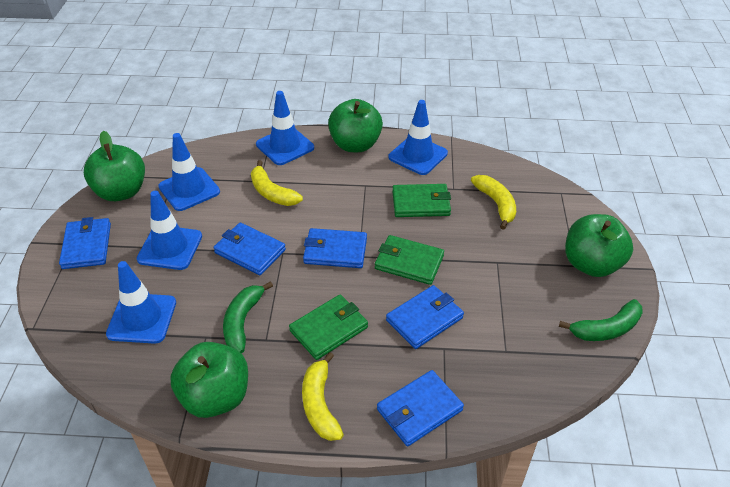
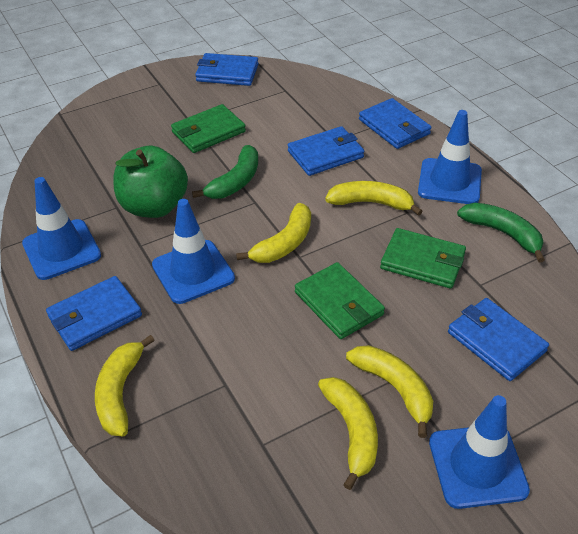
blue traffic cone: 5 -> 4
green apple: 4 -> 1
yellow banana: 3 -> 5

